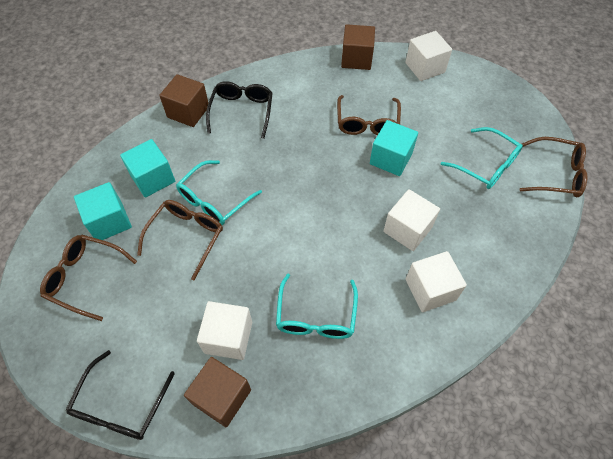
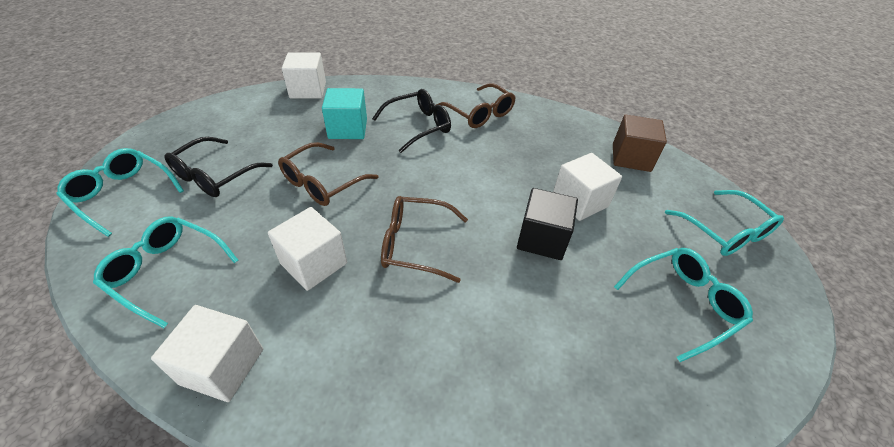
black cube: 0 -> 1
brown cube: 3 -> 1
brown glasses: 4 -> 3
turquoise cube: 3 -> 1
turquoise glasses: 3 -> 4

